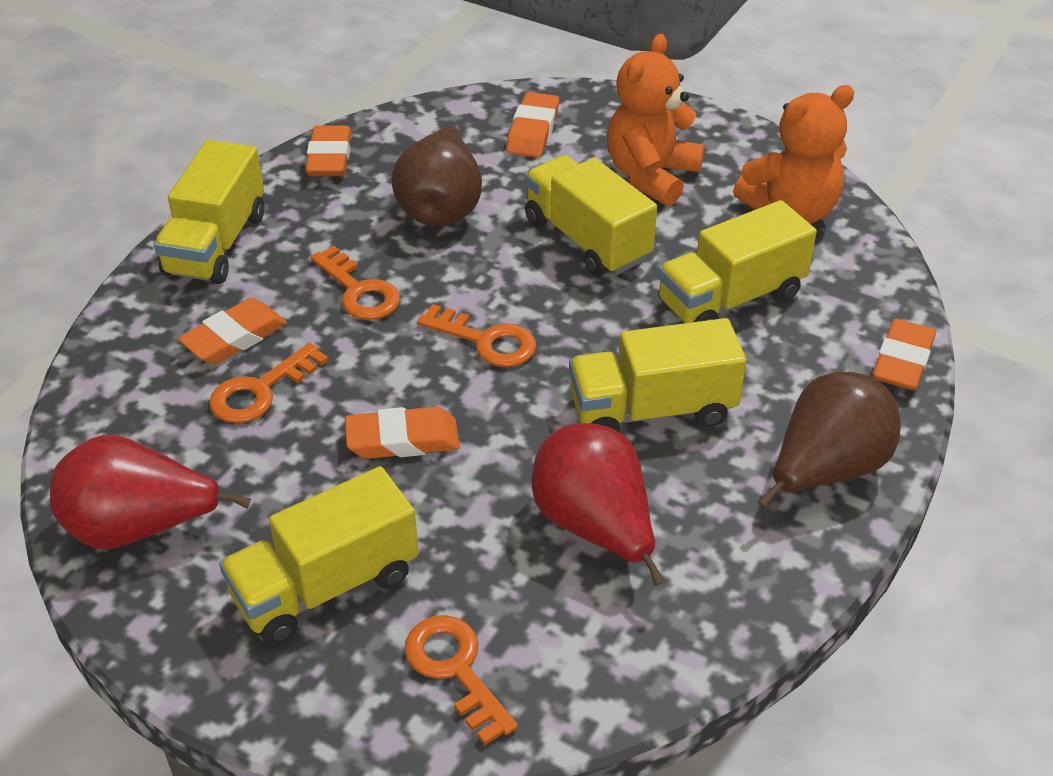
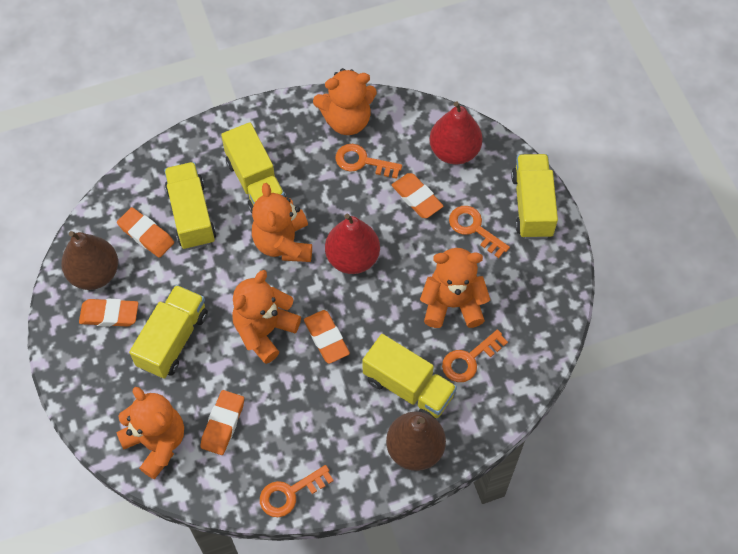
orange teddy bear: 2 -> 5

